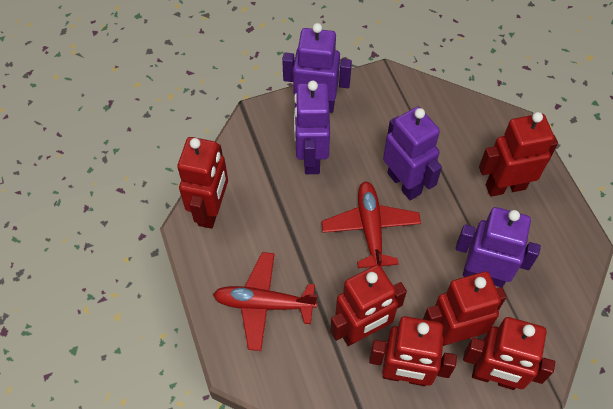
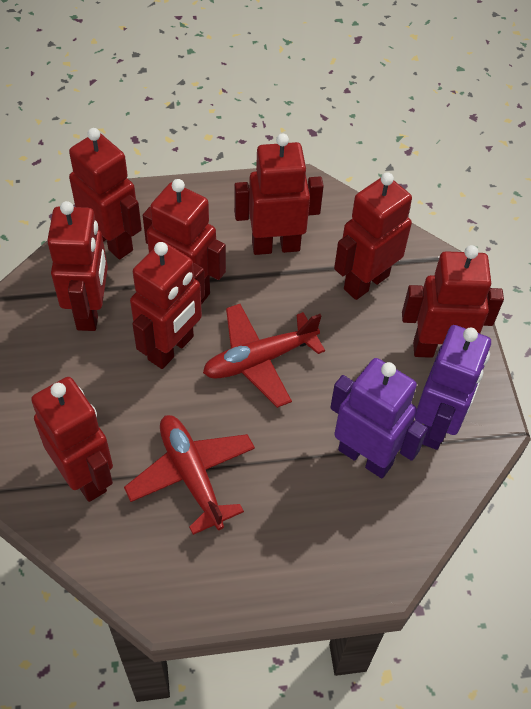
purple robot: 4 -> 2
red robot: 6 -> 8

